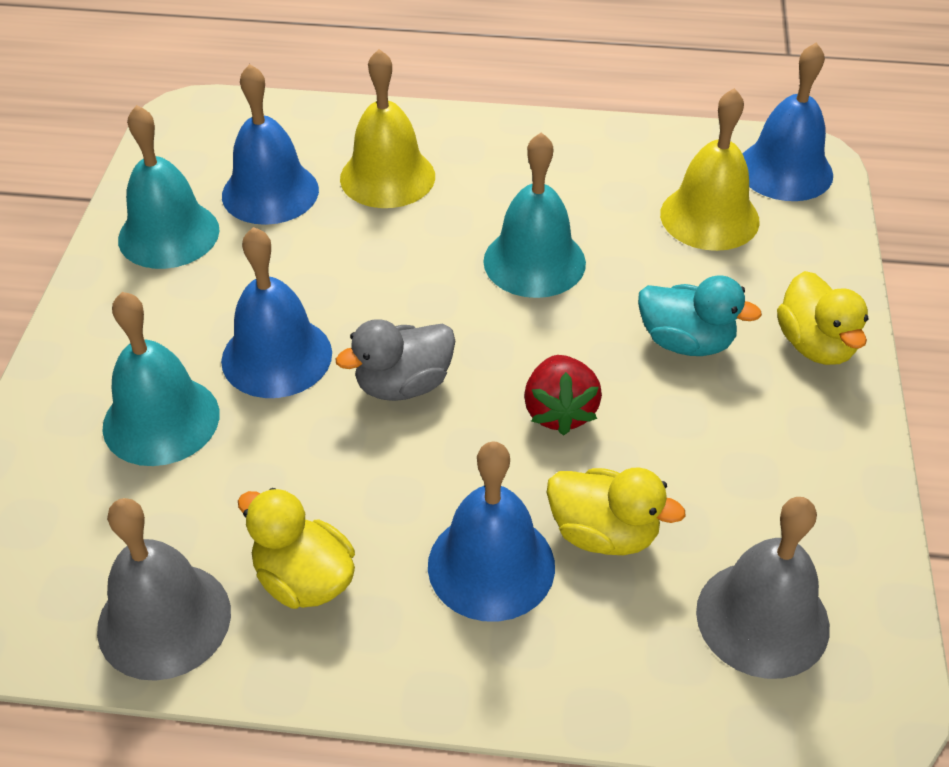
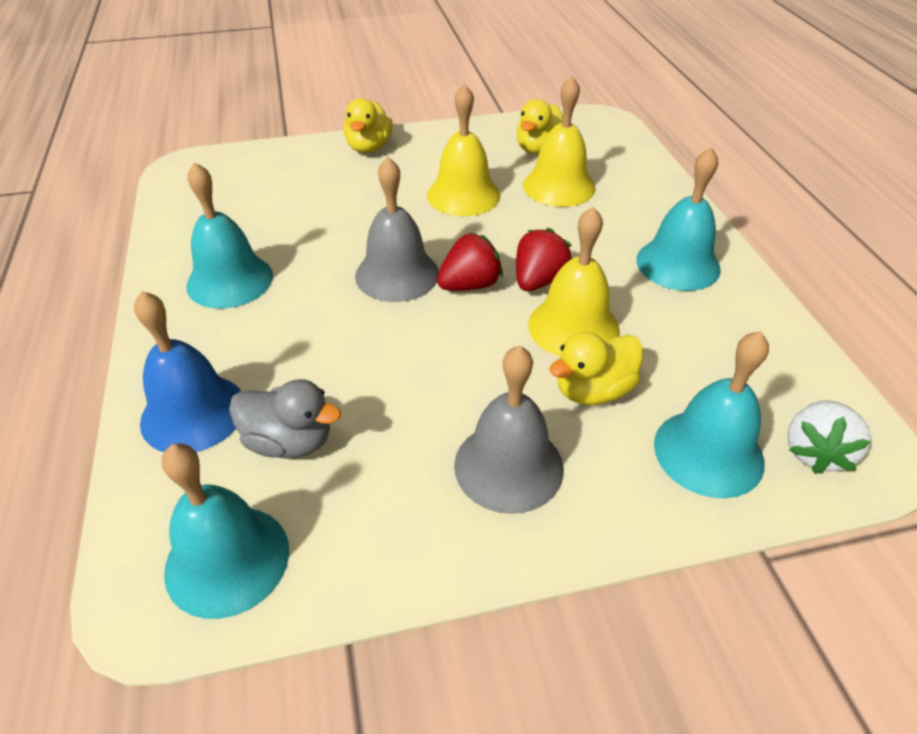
blue bell: 4 -> 1
red strawberry: 1 -> 2
turquoise bell: 3 -> 4
turquoise duck: 1 -> 0
white strawberry: 0 -> 1
yellow bell: 2 -> 3

